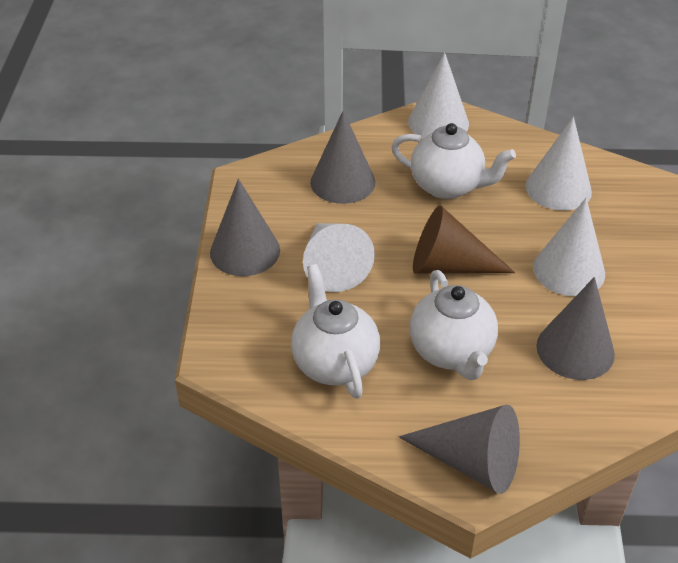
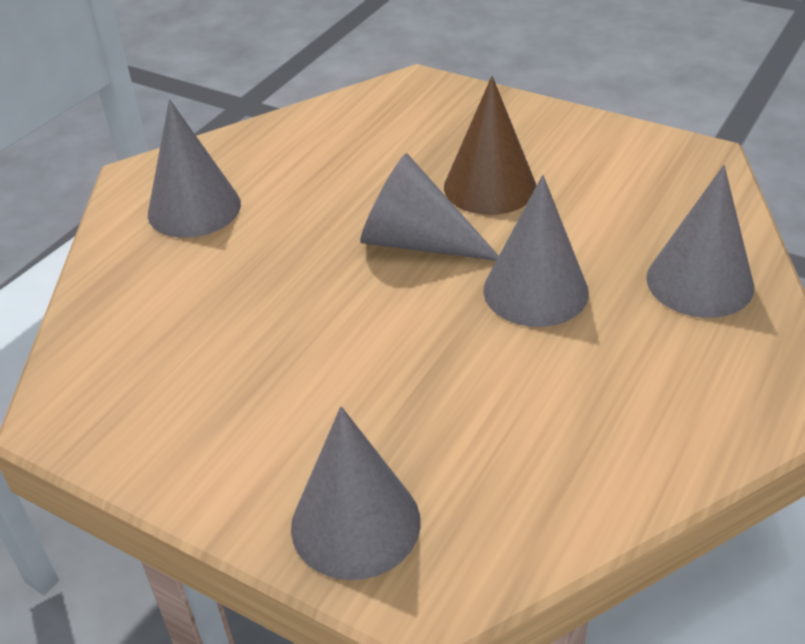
grey cone: 4 -> 5
white cone: 4 -> 0
white teapot: 3 -> 0

